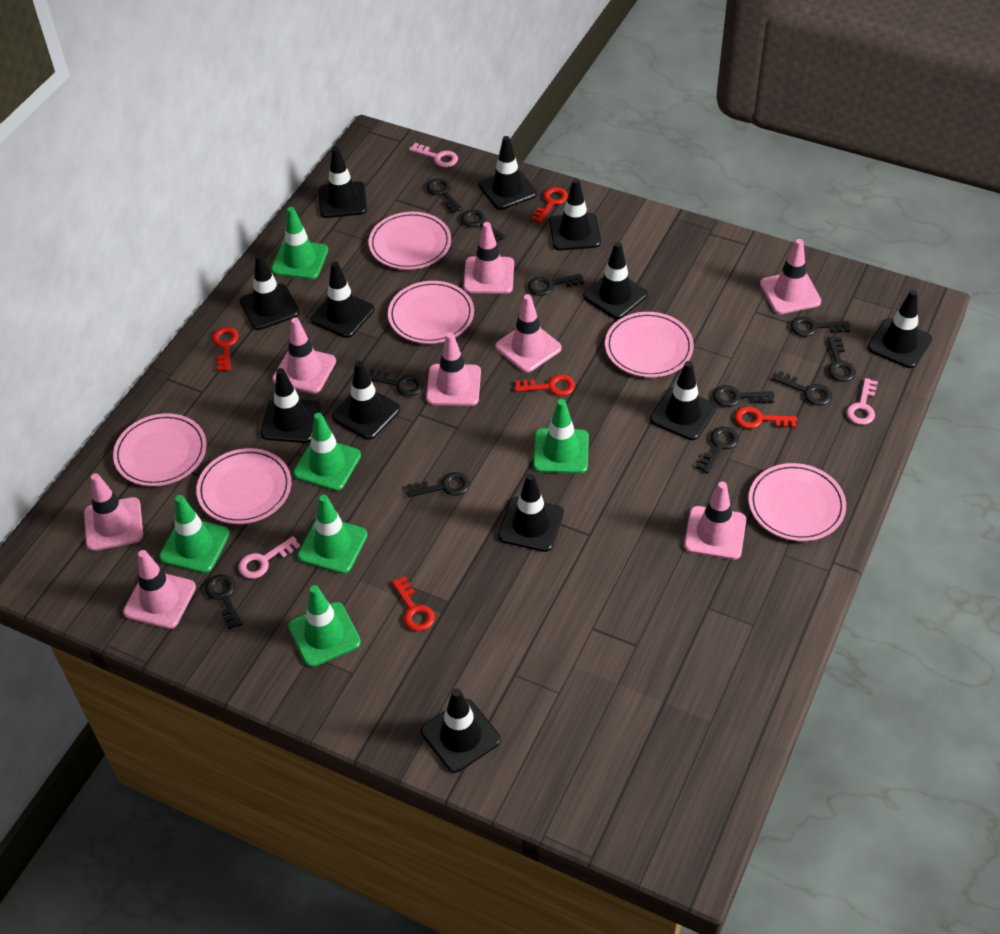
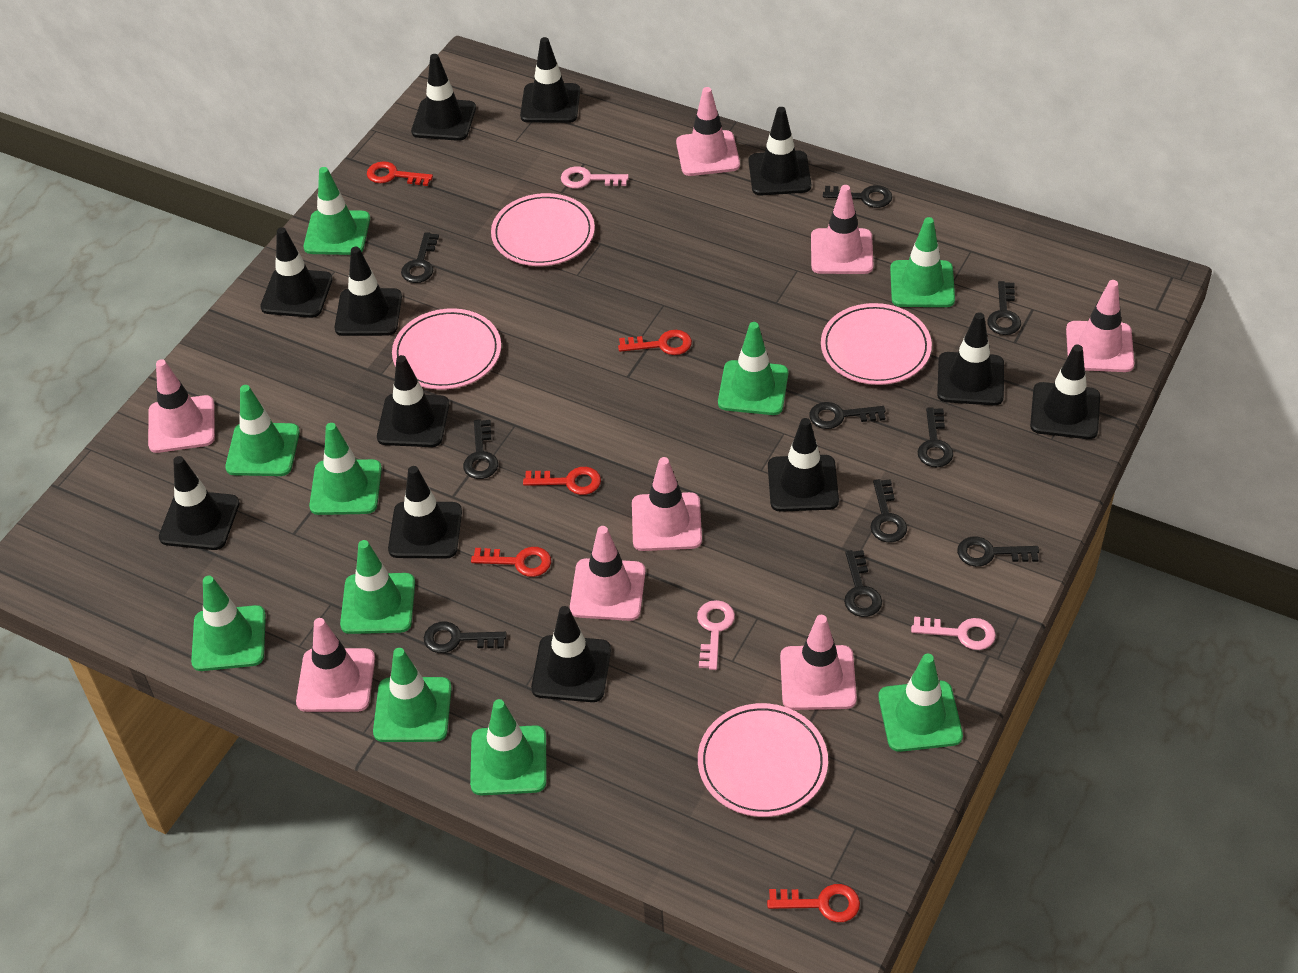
black key: 11 -> 10
green traffic cone: 6 -> 10
pink plate: 6 -> 4

